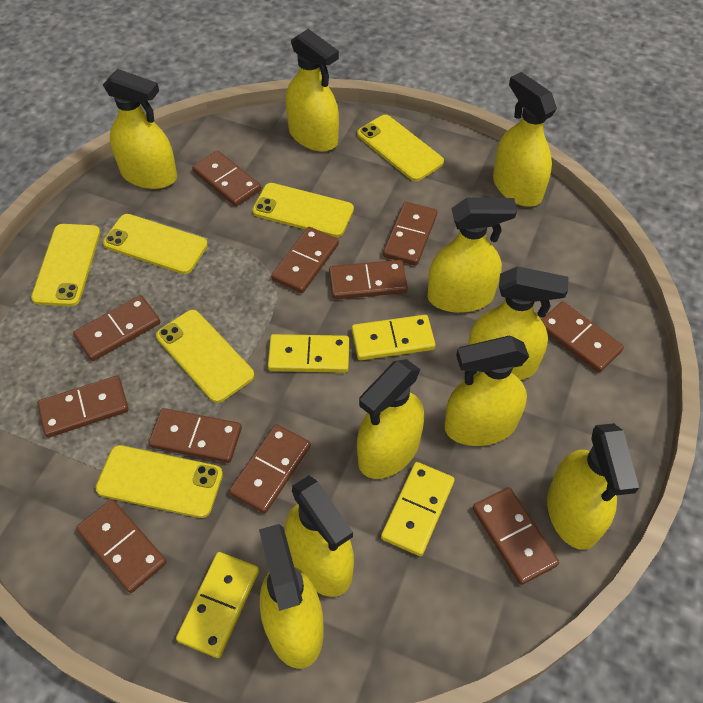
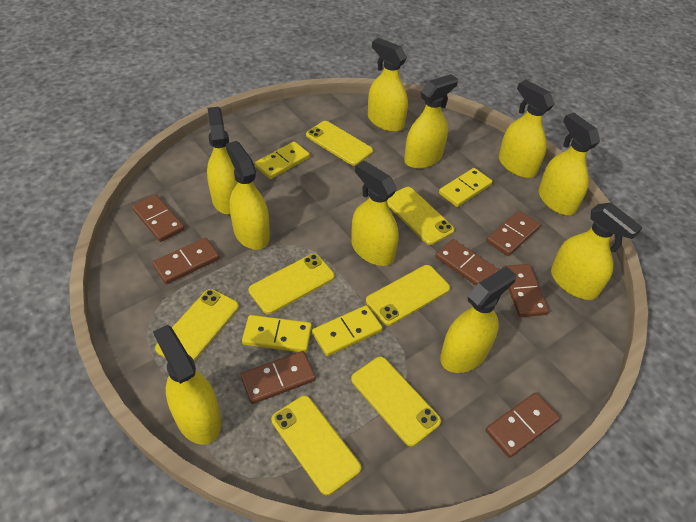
brown domino: 11 -> 7
yellow phone: 6 -> 7

